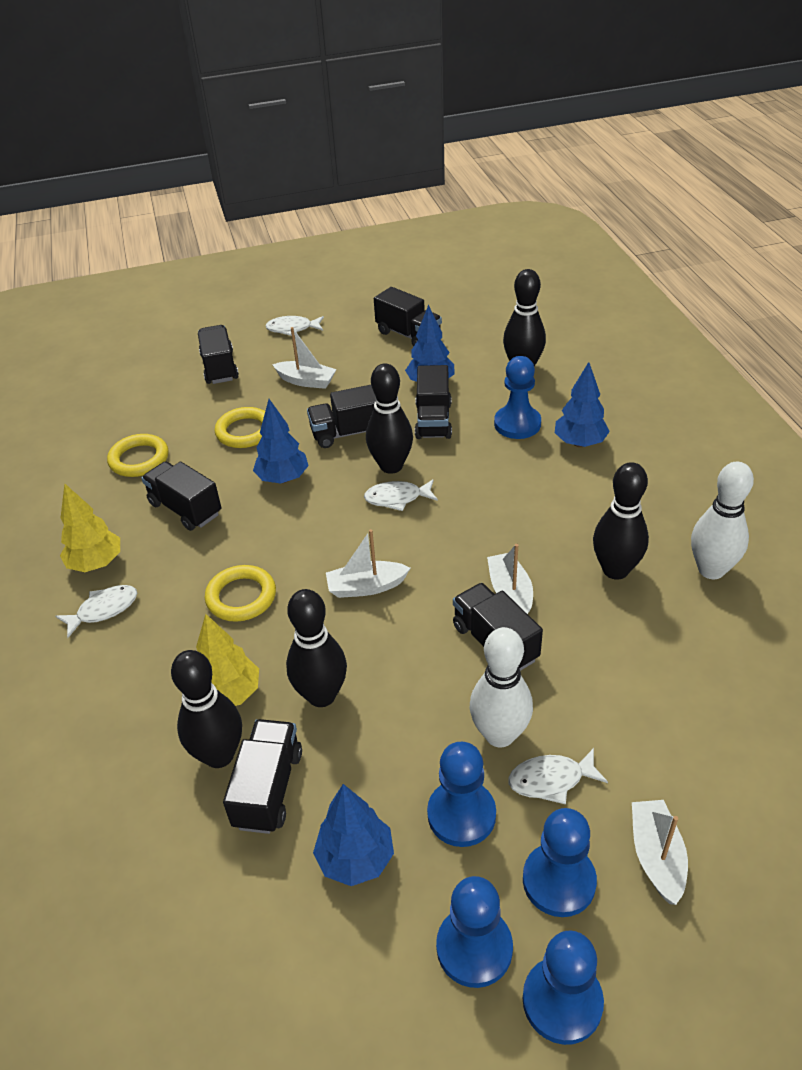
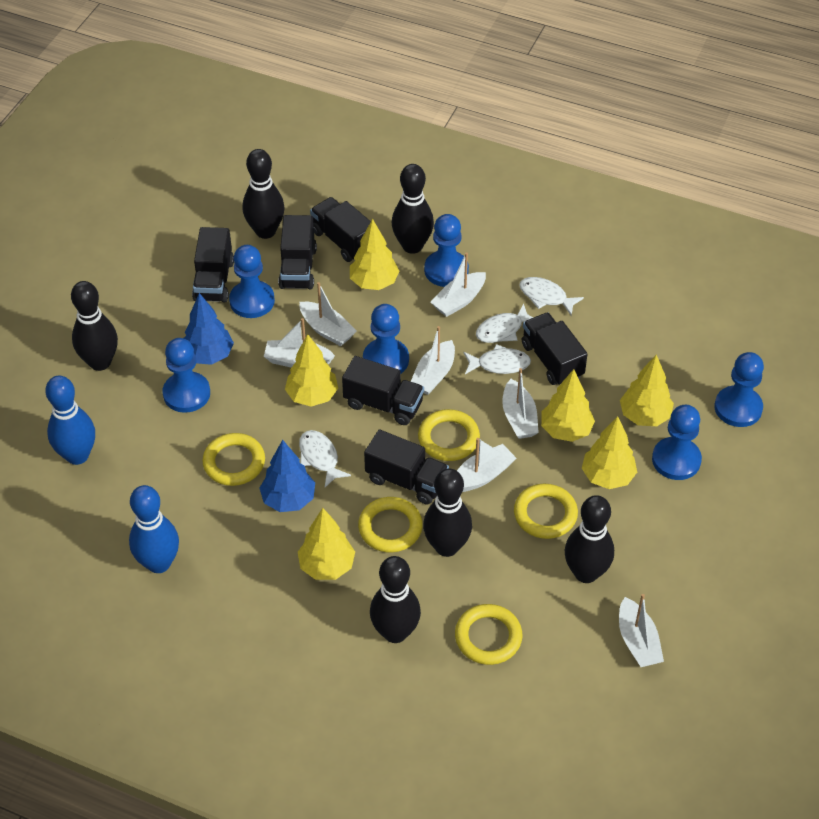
black bowling pin: 5 -> 6
black truck: 7 -> 6
blue bowling pin: 0 -> 2
blue pawn: 5 -> 6
blue tree: 4 -> 2
white boat: 4 -> 7
white bowling pin: 2 -> 0
yellow ring: 3 -> 5
yellow tree: 2 -> 6

